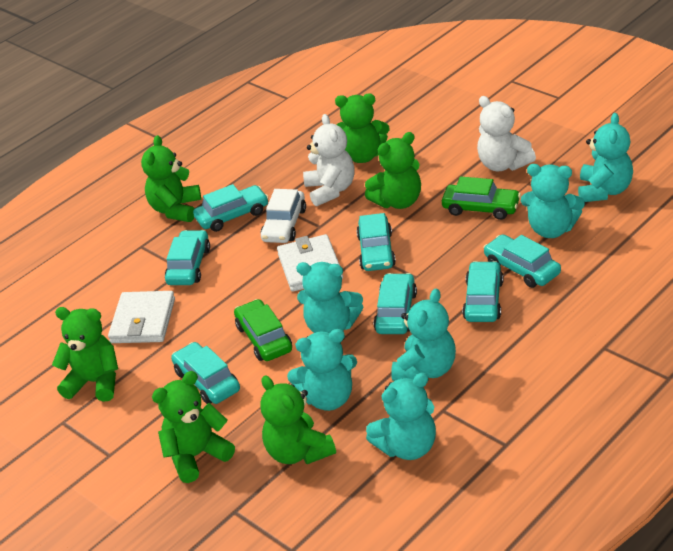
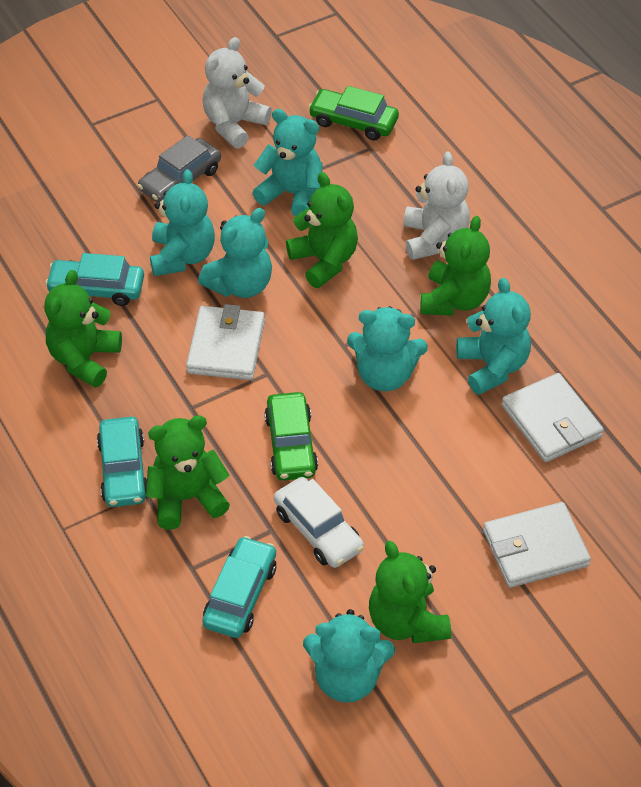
green teddy bear: 6 -> 5
grey car: 0 -> 1
turquoise car: 7 -> 3
white wallet: 2 -> 3

